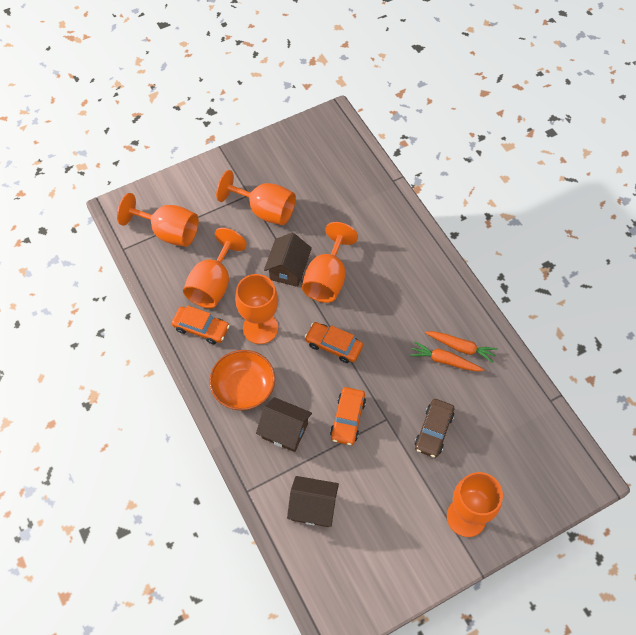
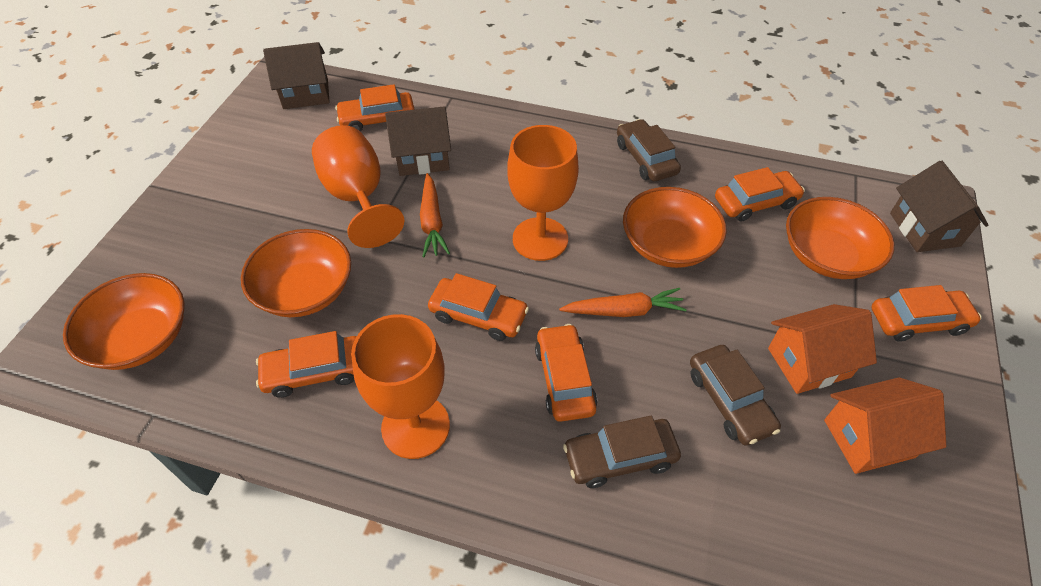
brown car: 1 -> 3
orange bowl: 1 -> 4
orange car: 3 -> 6
orange goblet: 6 -> 3
orange house: 0 -> 2

